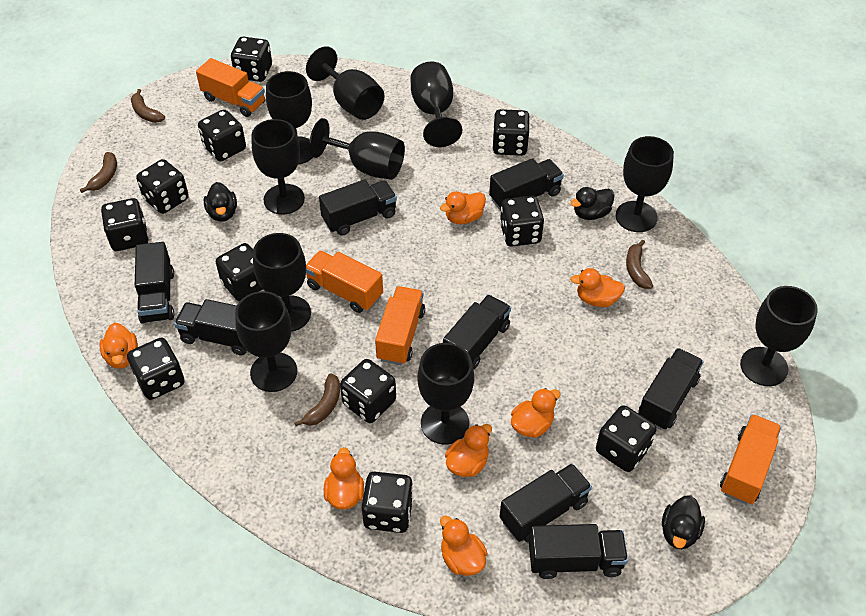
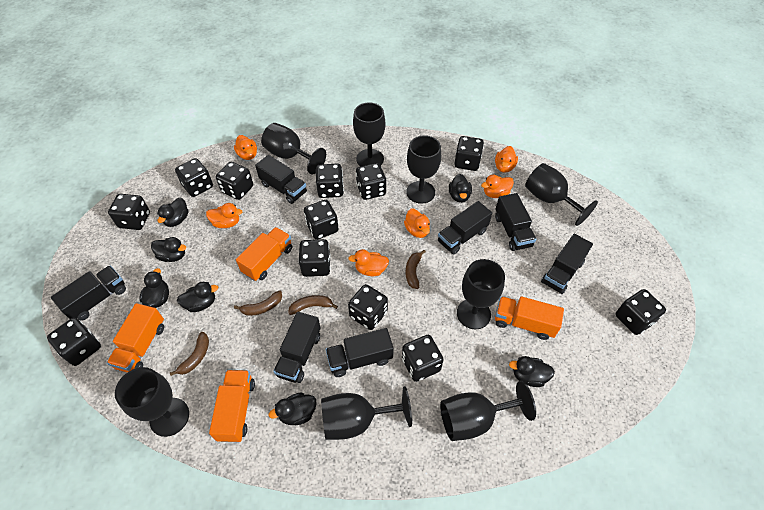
black dice: 11 -> 12
black duck: 3 -> 7
black goblet: 10 -> 8
black truck: 8 -> 7
orange duck: 7 -> 6

